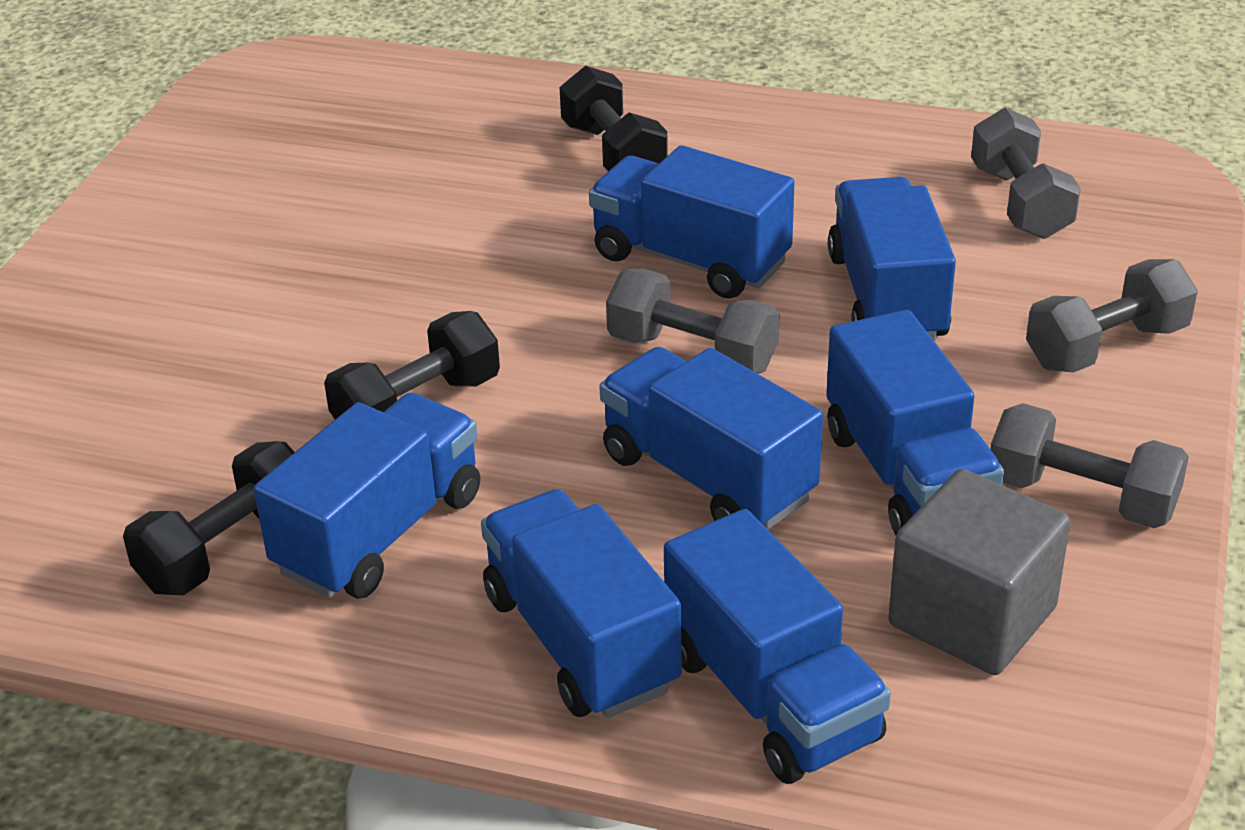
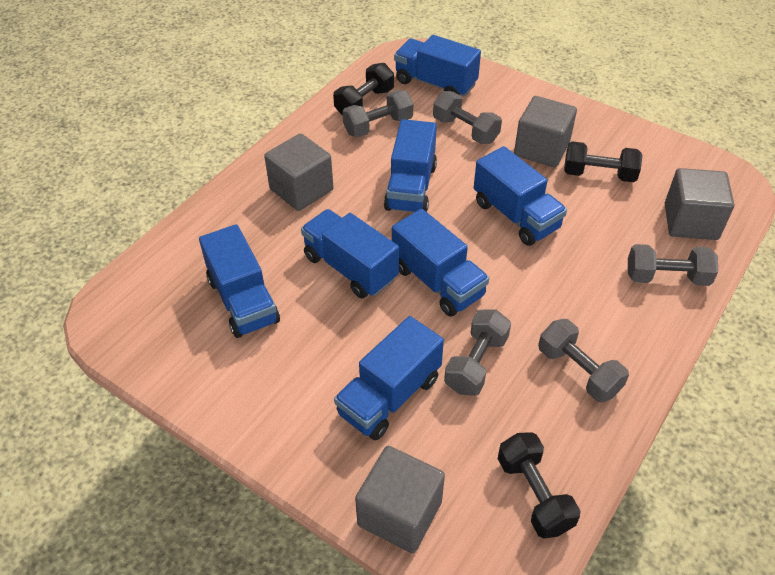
grey cube: 1 -> 4
grey dumbbell: 4 -> 5

